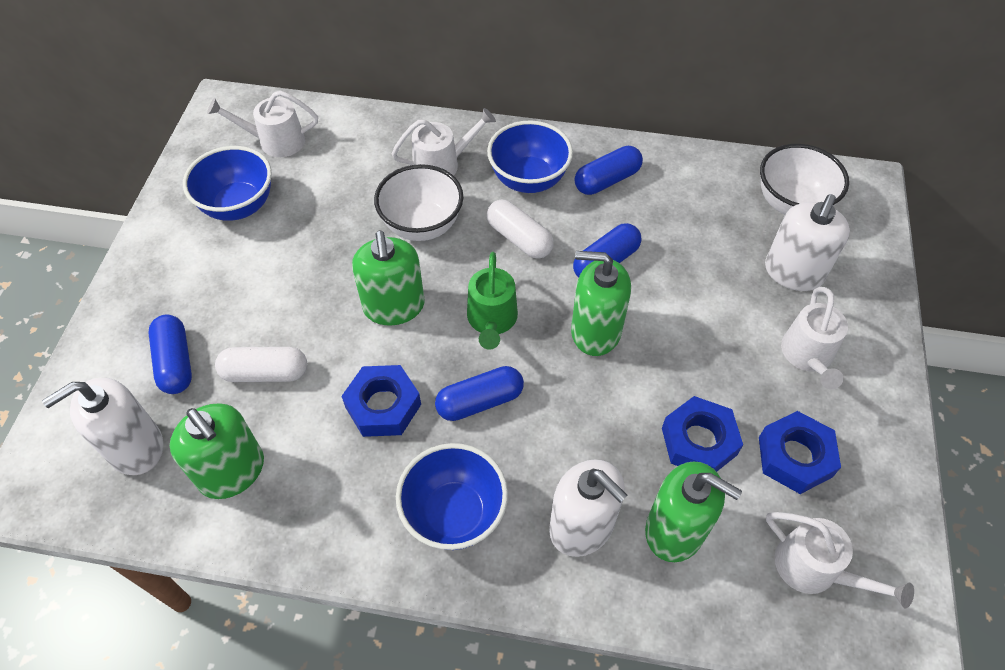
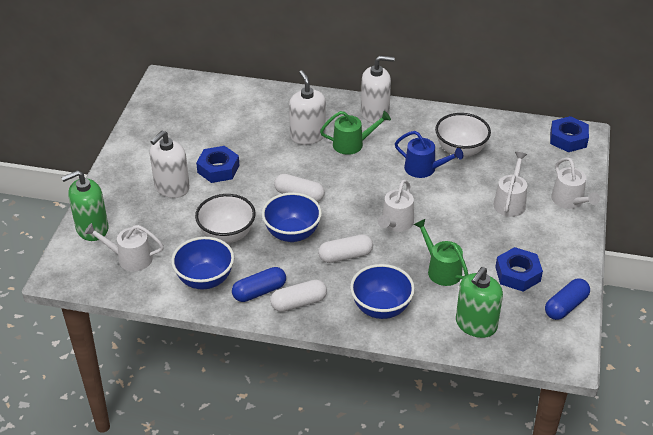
blue capsule: 4 -> 2
blue watering can: 0 -> 1
green soap dispenser: 4 -> 2
green watering can: 1 -> 2
white capsule: 2 -> 3

